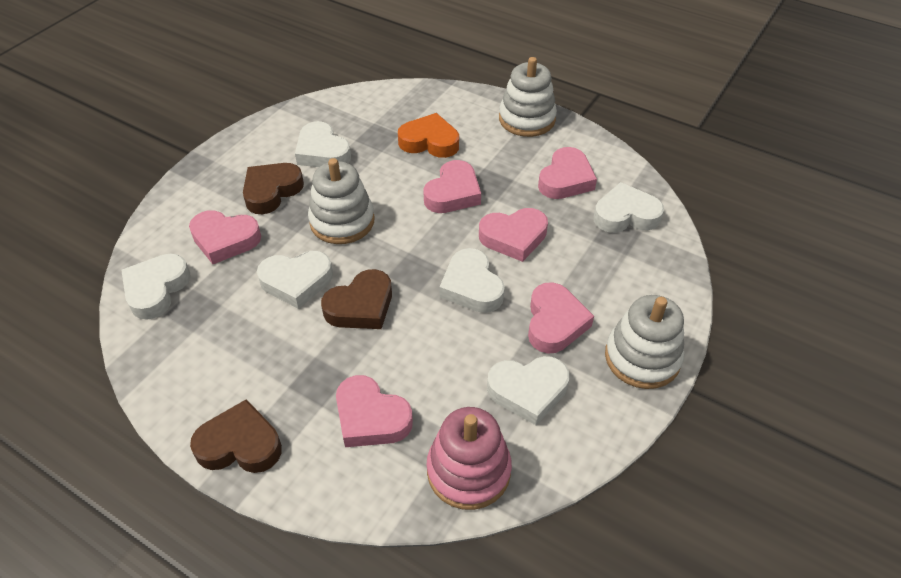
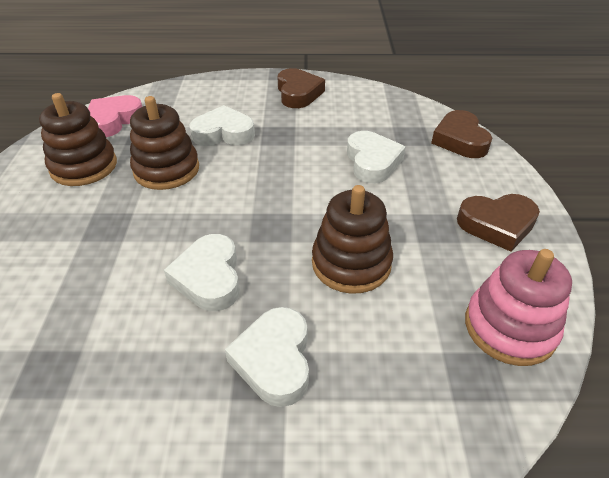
brown stacking toy: 0 -> 3
orange heart: 1 -> 0
pink heart: 6 -> 1
white heart: 6 -> 4
white stacking toy: 3 -> 0

